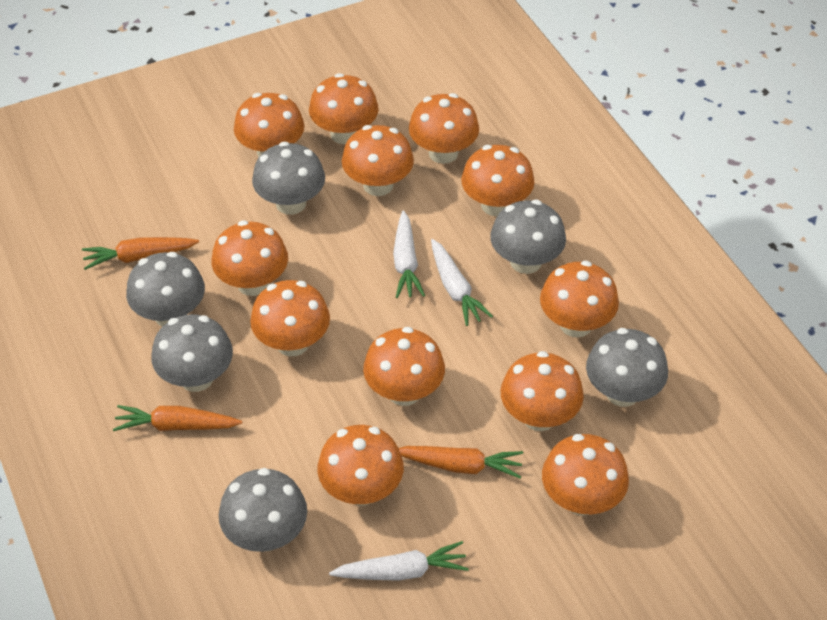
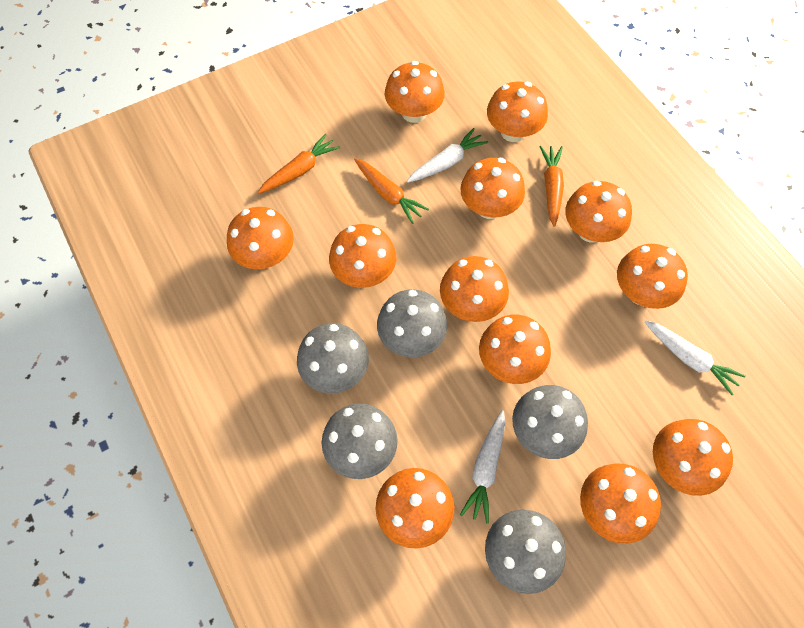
grey mushroom: 6 -> 5

